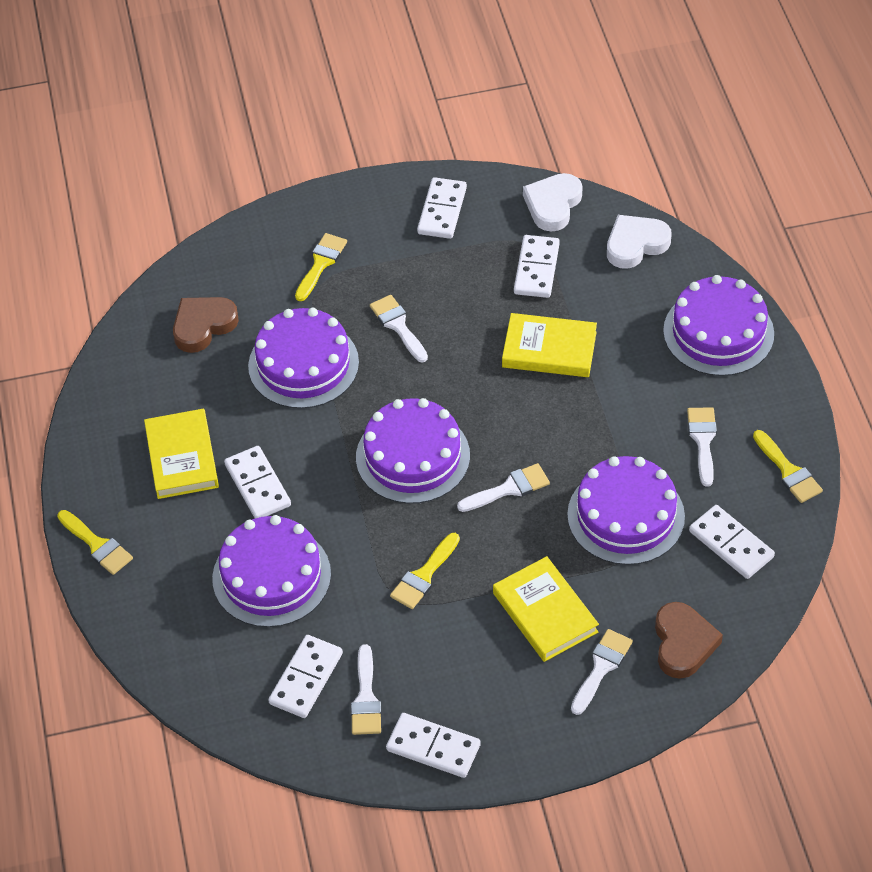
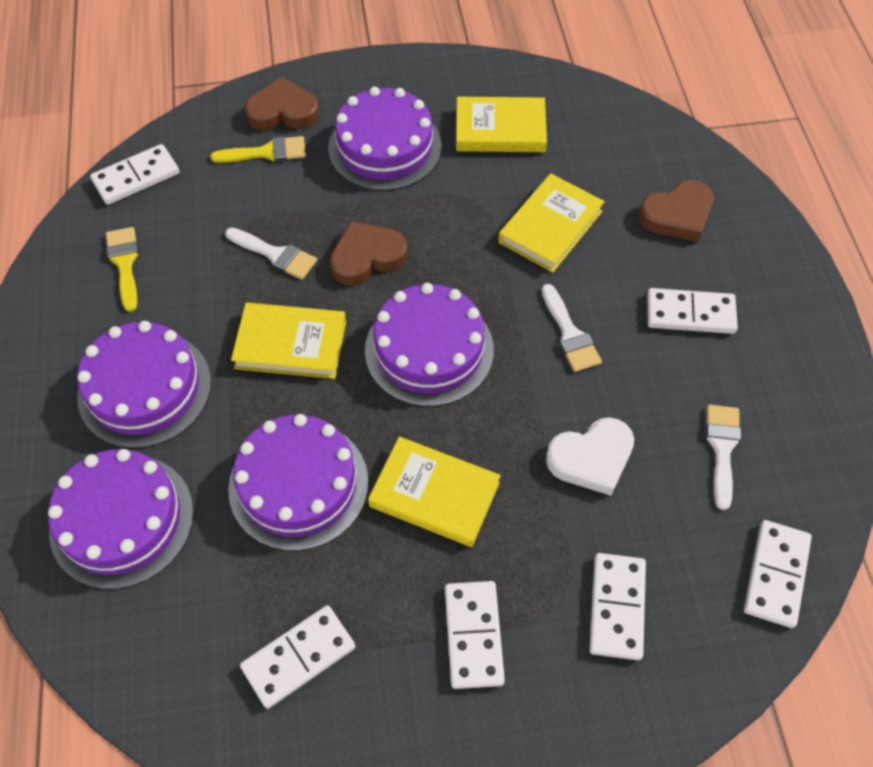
brown heart: 2 -> 3
white brush: 5 -> 3
white heart: 2 -> 1
yellow book: 3 -> 4
yellow brush: 4 -> 2

